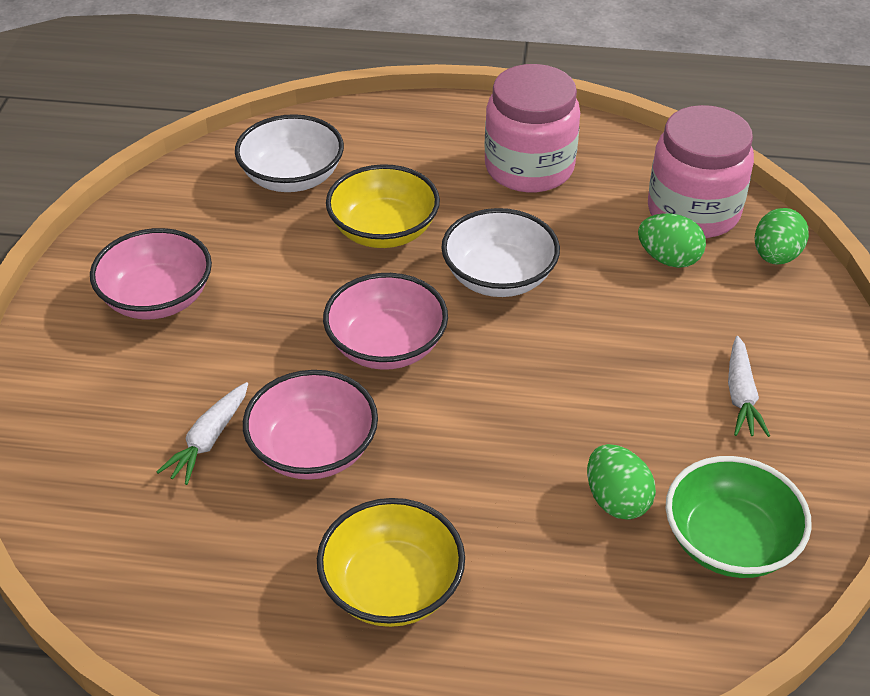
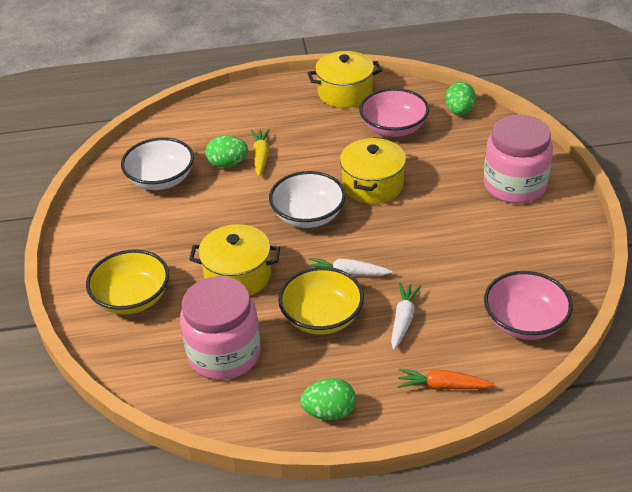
green bowl: 1 -> 0
orange carrot: 0 -> 1
pink bowl: 3 -> 2
yellow carrot: 0 -> 1
yellow pot: 0 -> 3

